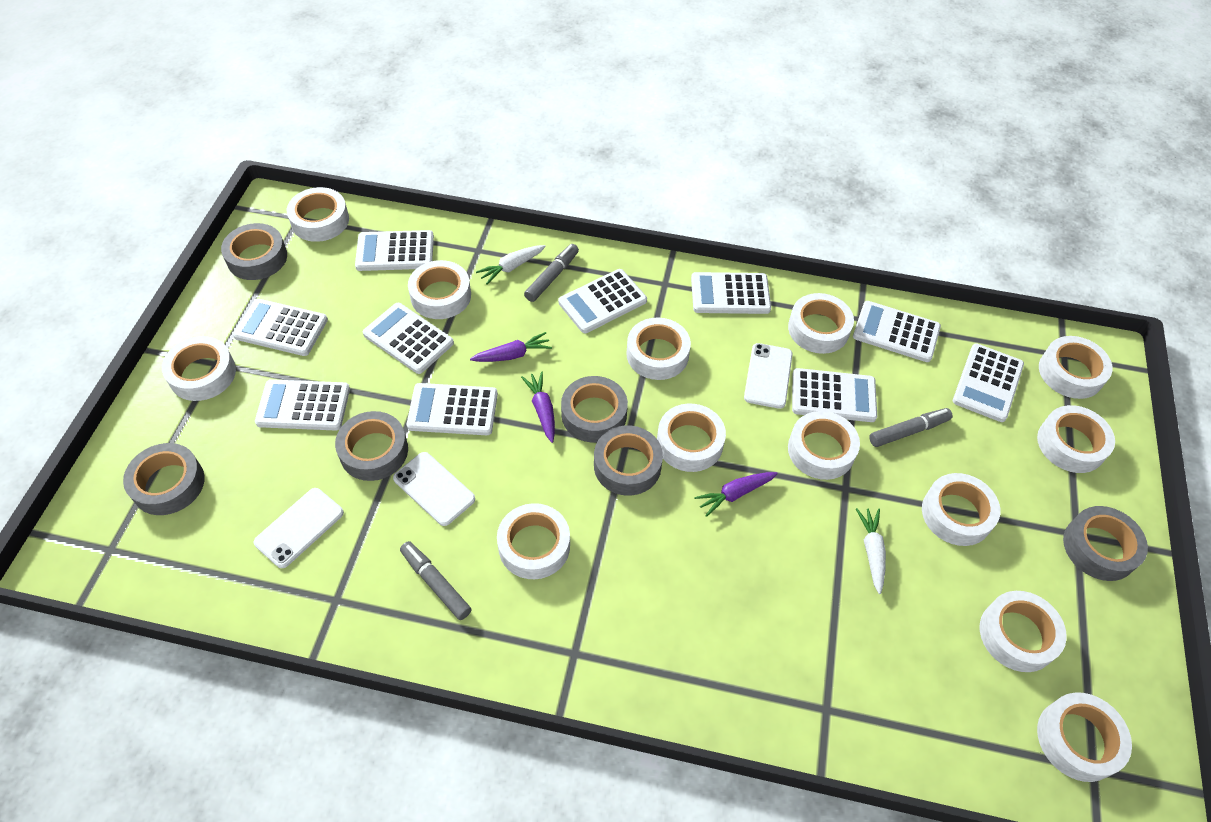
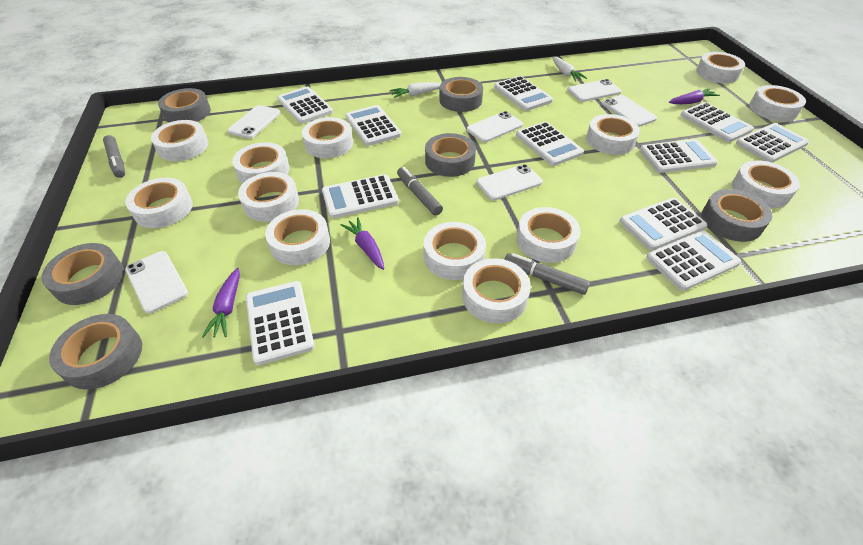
white calculator: 10 -> 11
white phone: 3 -> 6

